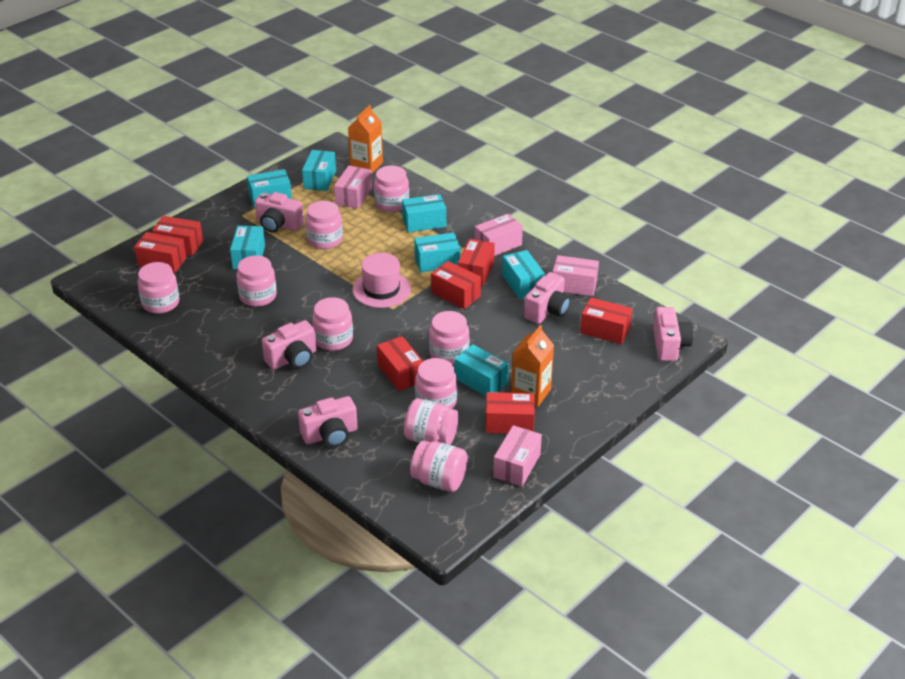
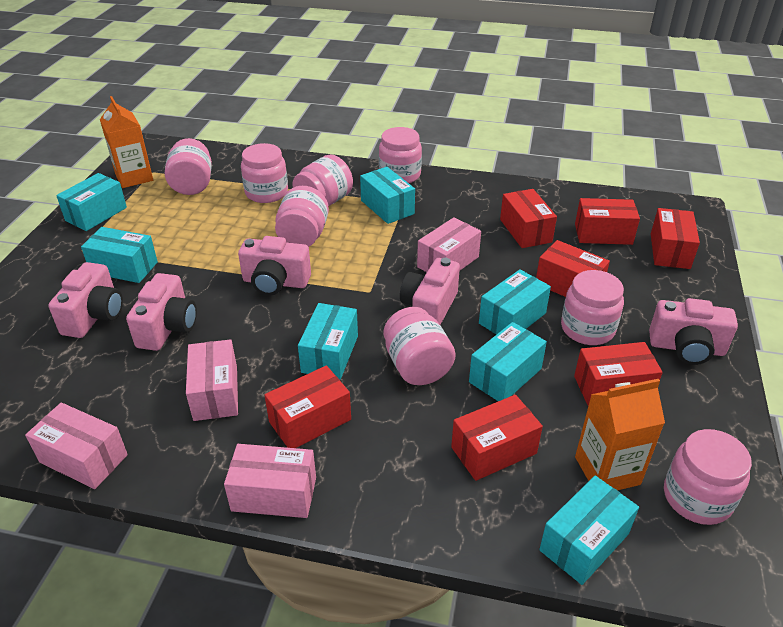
pink hat: 1 -> 0
pink jar: 9 -> 8

